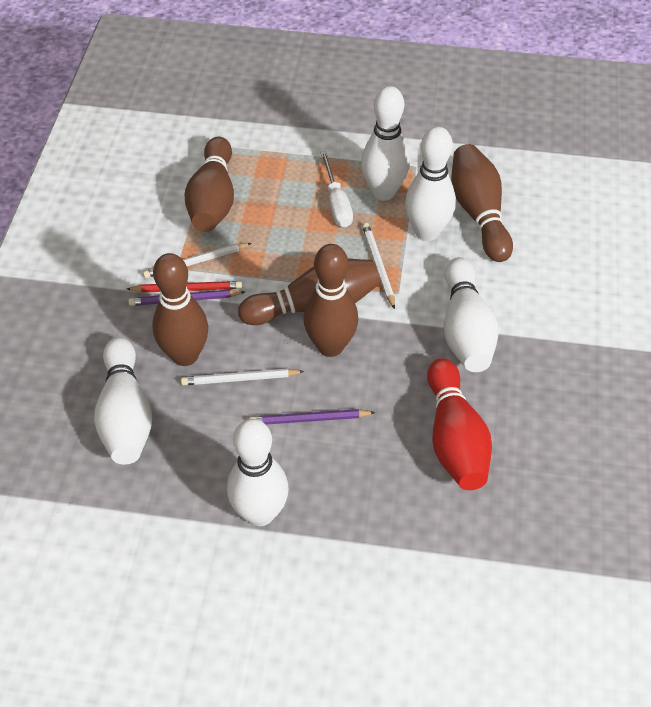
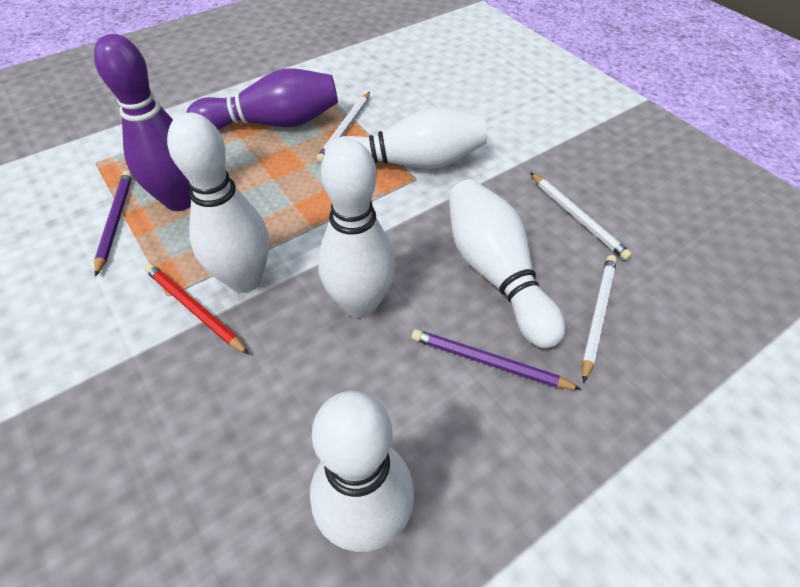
brown bowling pin: 5 -> 0
purple bowling pin: 0 -> 2
red bowling pin: 1 -> 0
white screwdriver: 1 -> 0

